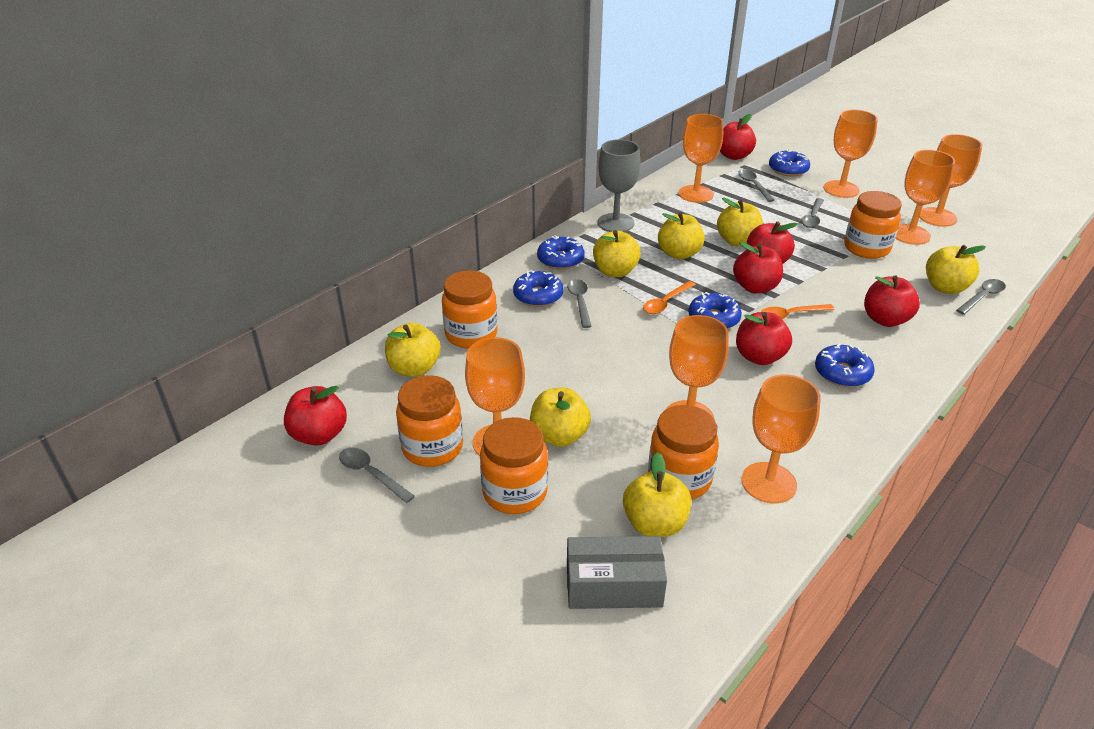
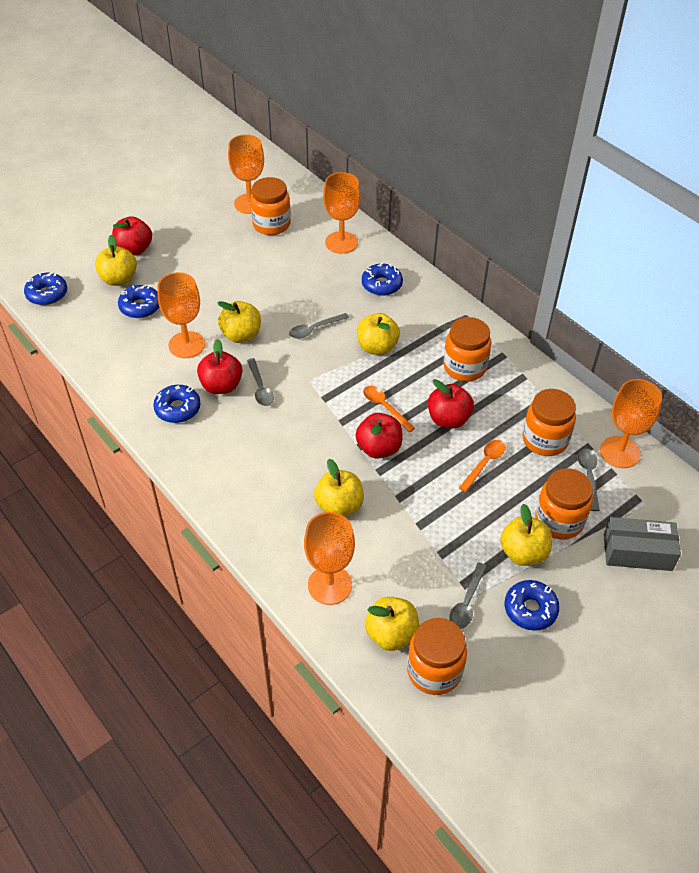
grey goblet: 1 -> 0
grey spoon: 5 -> 4
orange goblet: 7 -> 5
red apple: 6 -> 4
yellow apple: 7 -> 6

